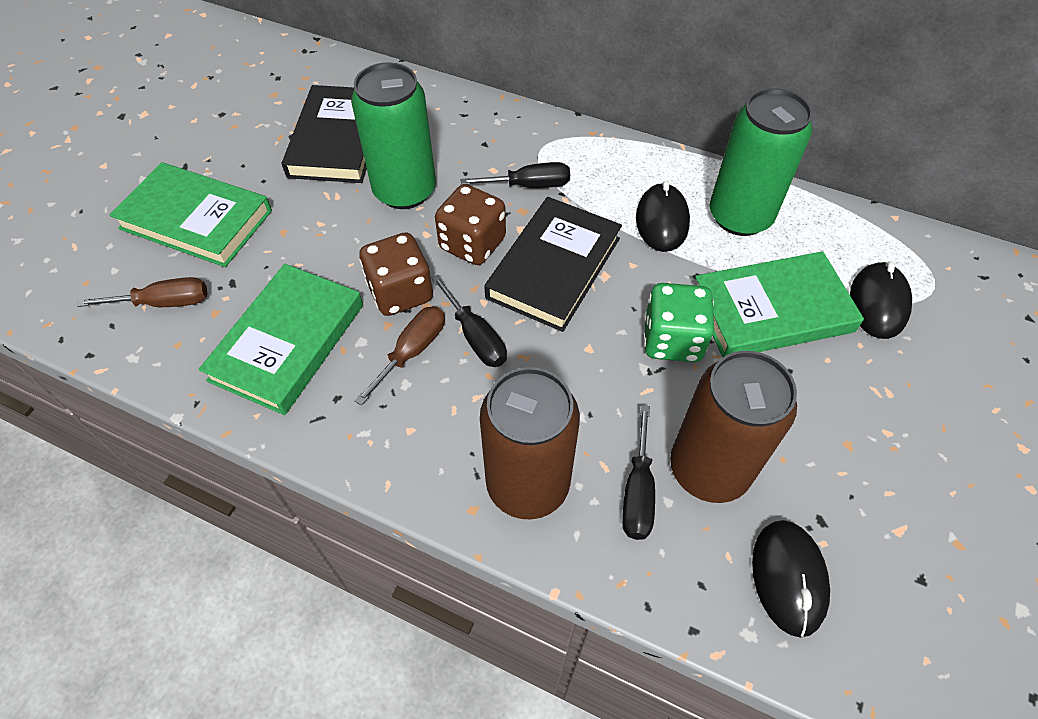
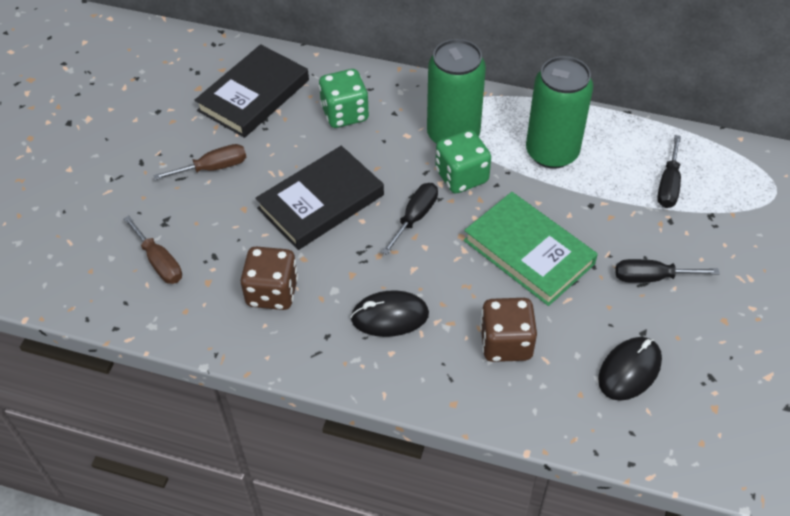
black mouse: 3 -> 2
brown can: 2 -> 0
green book: 3 -> 1
green dice: 1 -> 2

